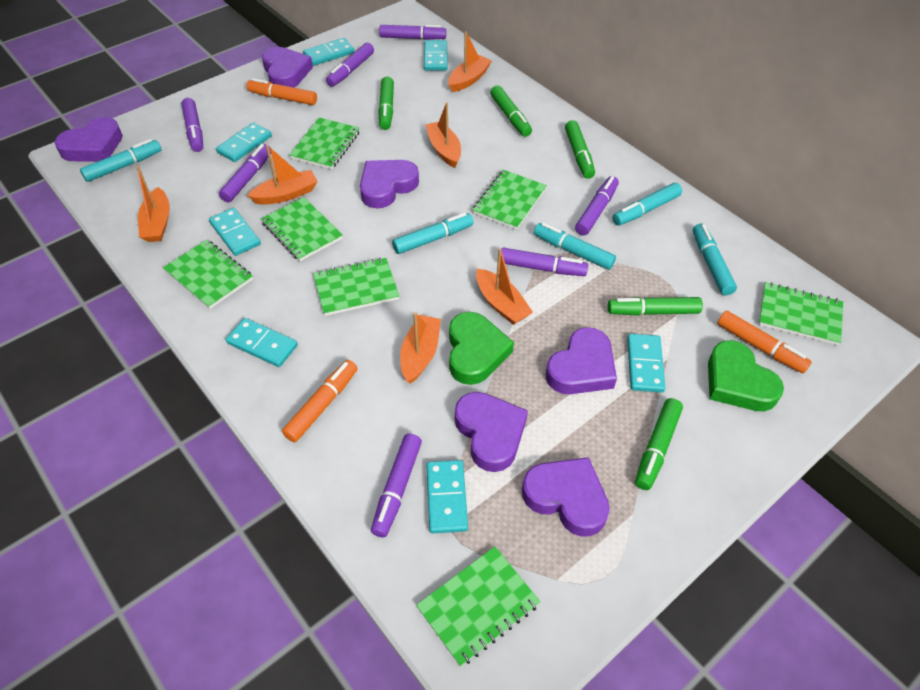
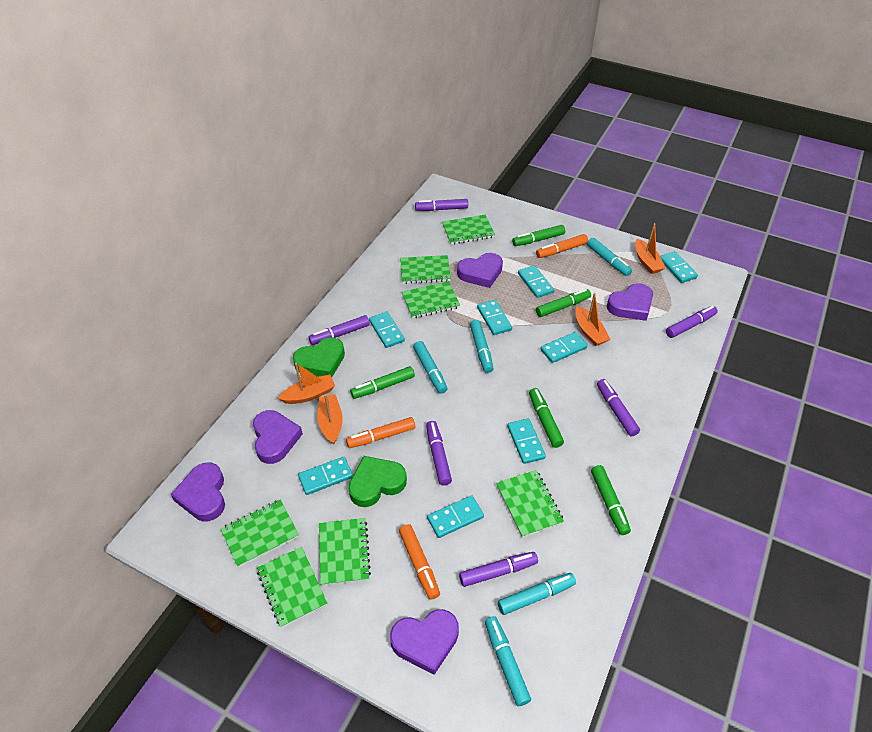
orange boat: 6 -> 4
purple heart: 6 -> 5
purple marker: 7 -> 6
turquoise domino: 7 -> 8

